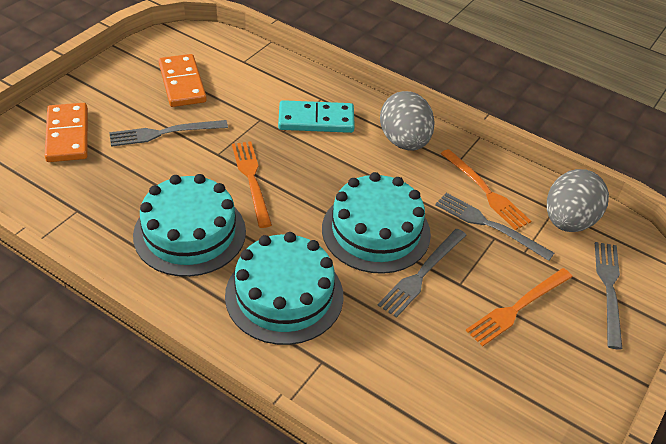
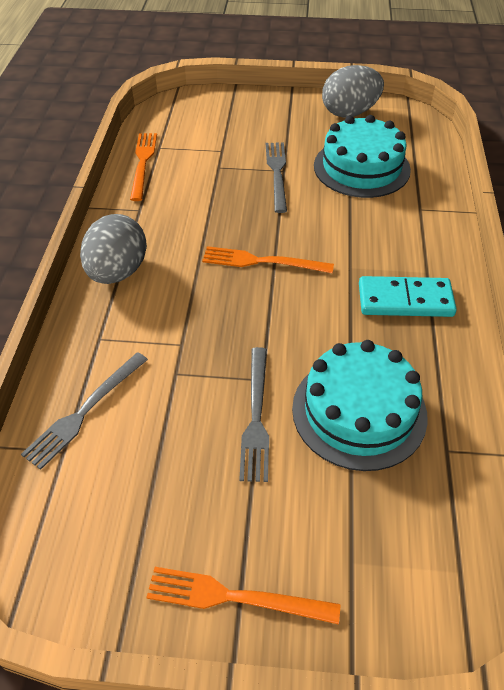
grey fork: 4 -> 3
orange domino: 2 -> 0
turquoise cake: 3 -> 2

